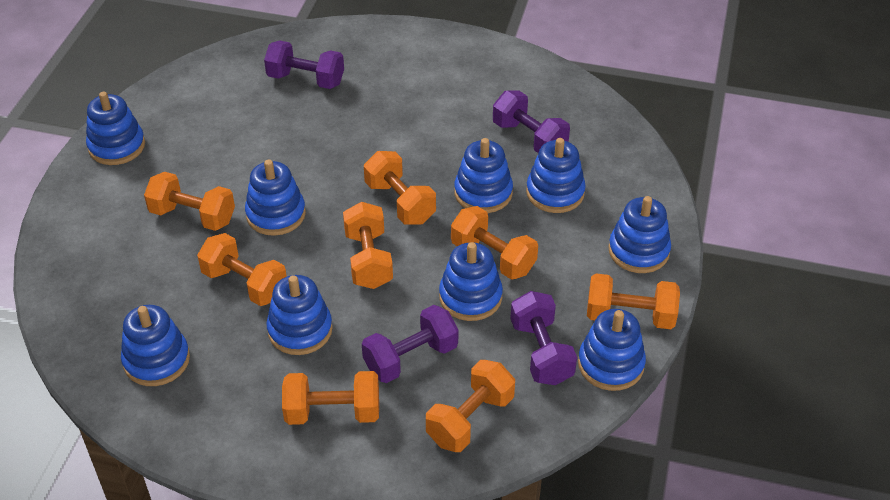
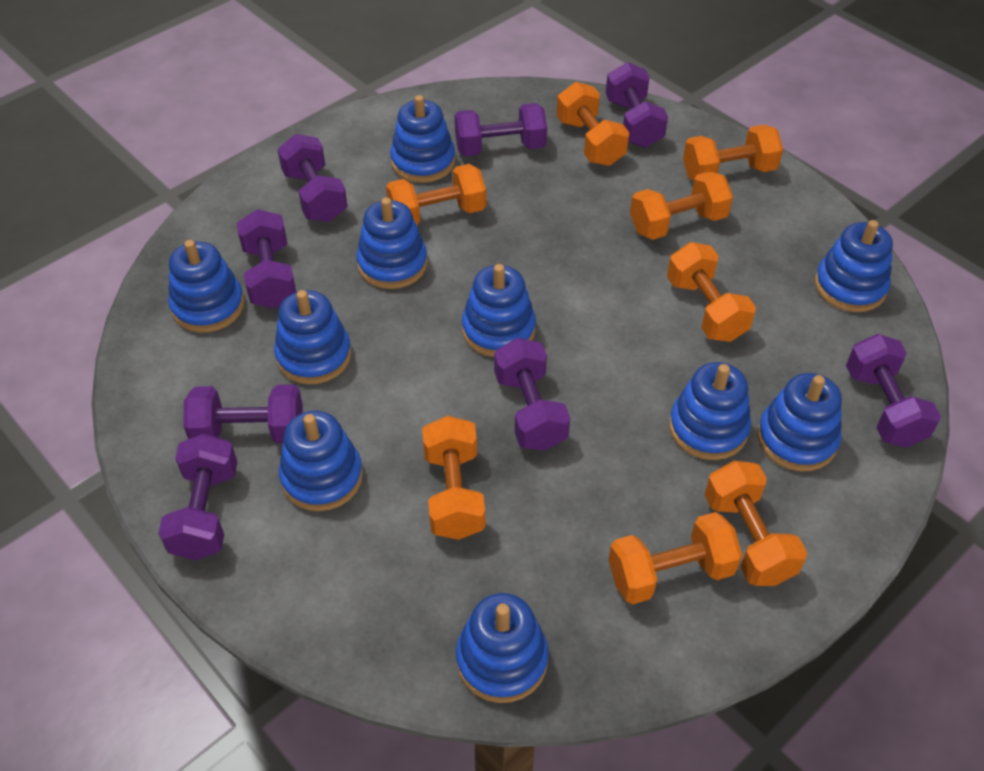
blue stacking toy: 9 -> 10
purple dumbbell: 4 -> 8

